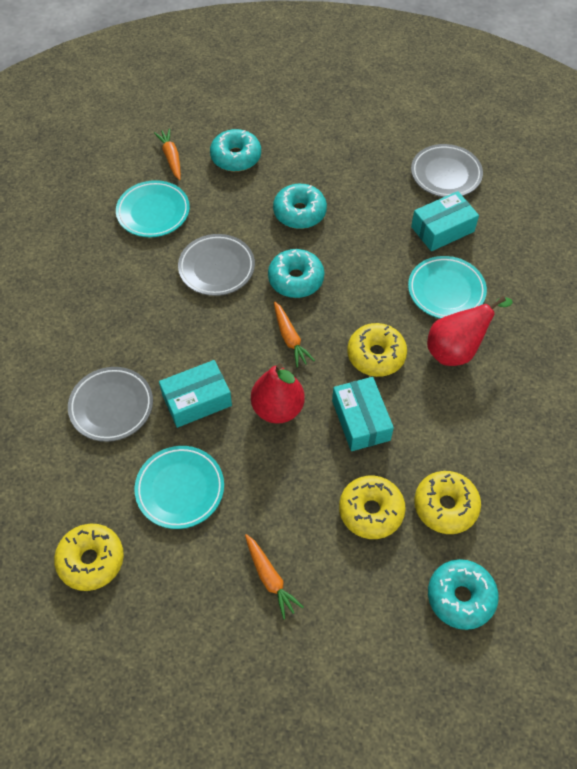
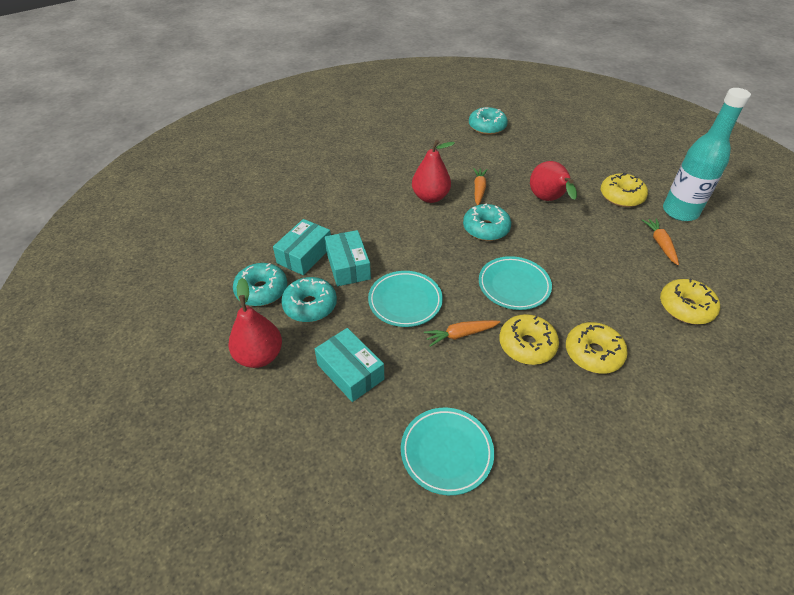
grey plate: 3 -> 0
red pear: 2 -> 3
turquoise bottle: 0 -> 1

